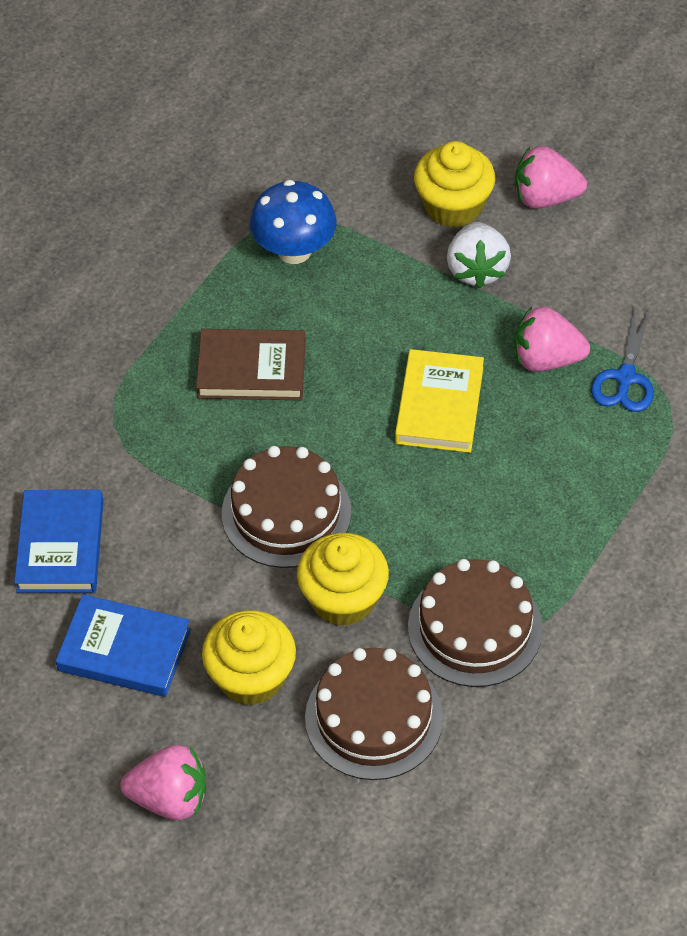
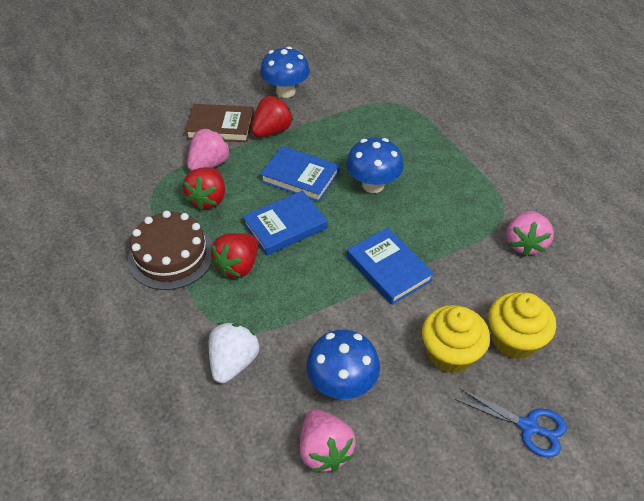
blue book: 2 -> 3
blue mushroom: 1 -> 3
brown cake: 3 -> 1
red strawberry: 0 -> 3
yellow book: 1 -> 0
yellow cupcake: 3 -> 2

